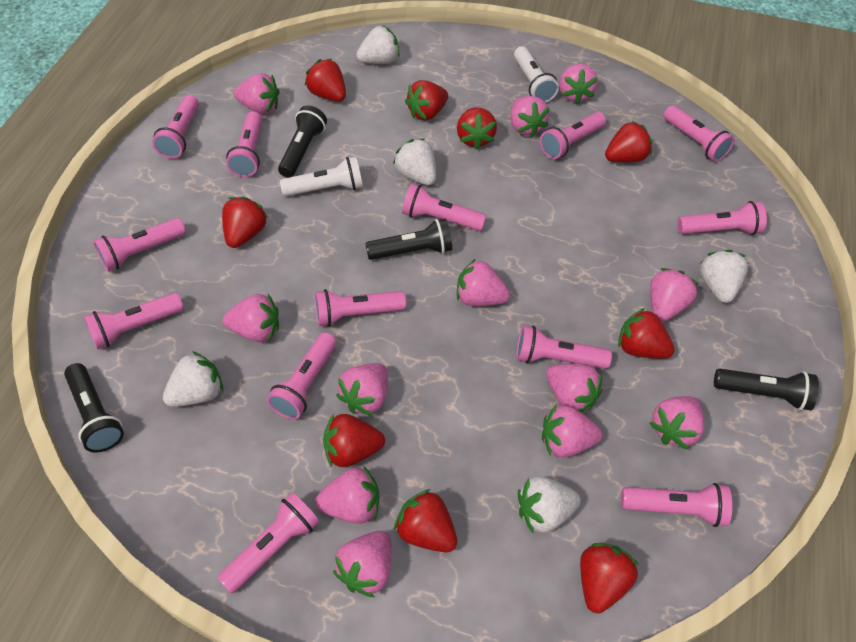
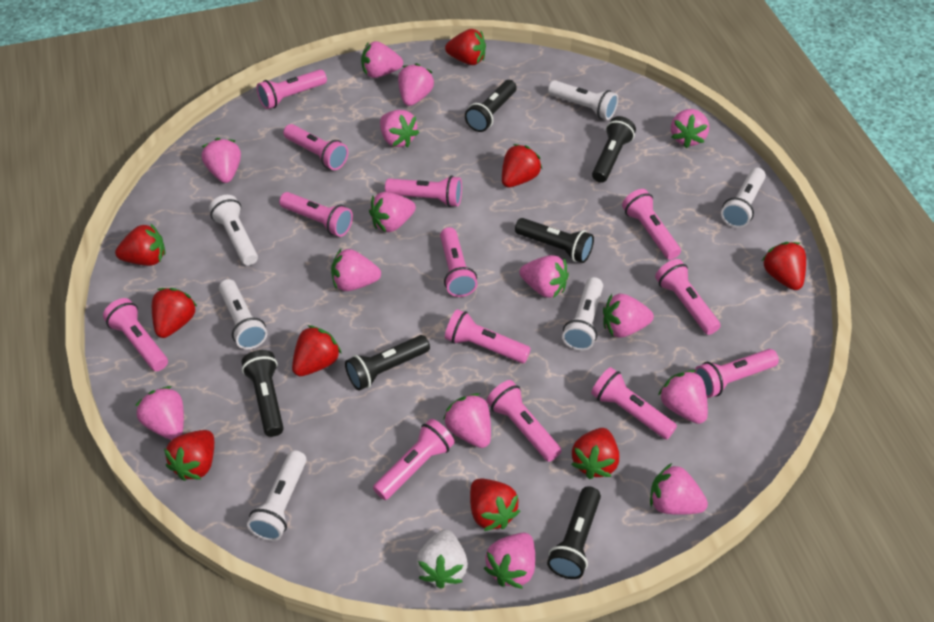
black flashlight: 4 -> 6
pink strawberry: 12 -> 14
white flashlight: 2 -> 6
white strawberry: 5 -> 1

